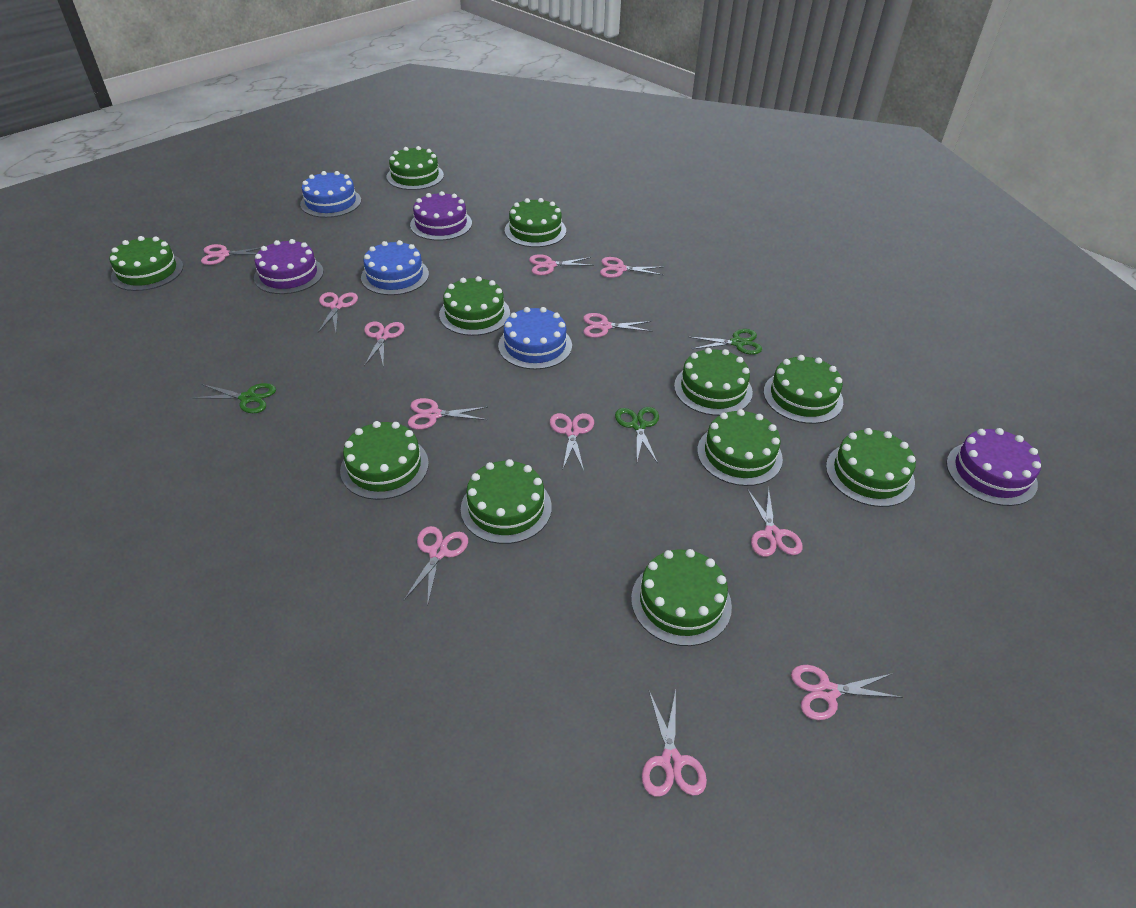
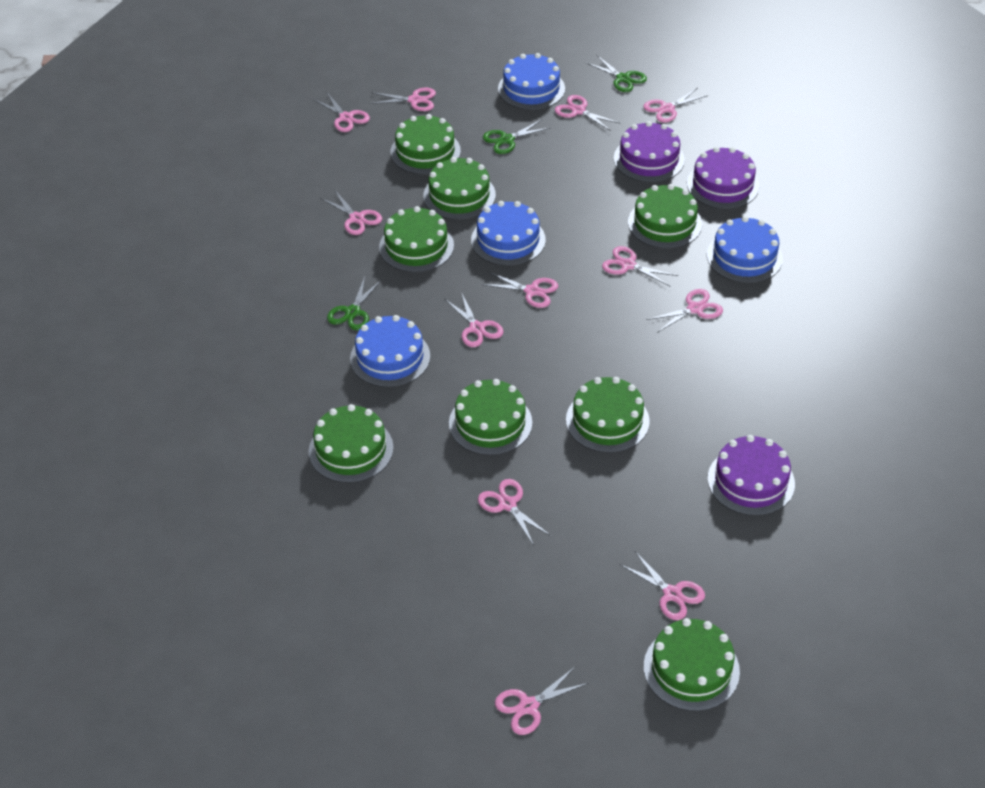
blue cake: 3 -> 4
green cake: 11 -> 8

